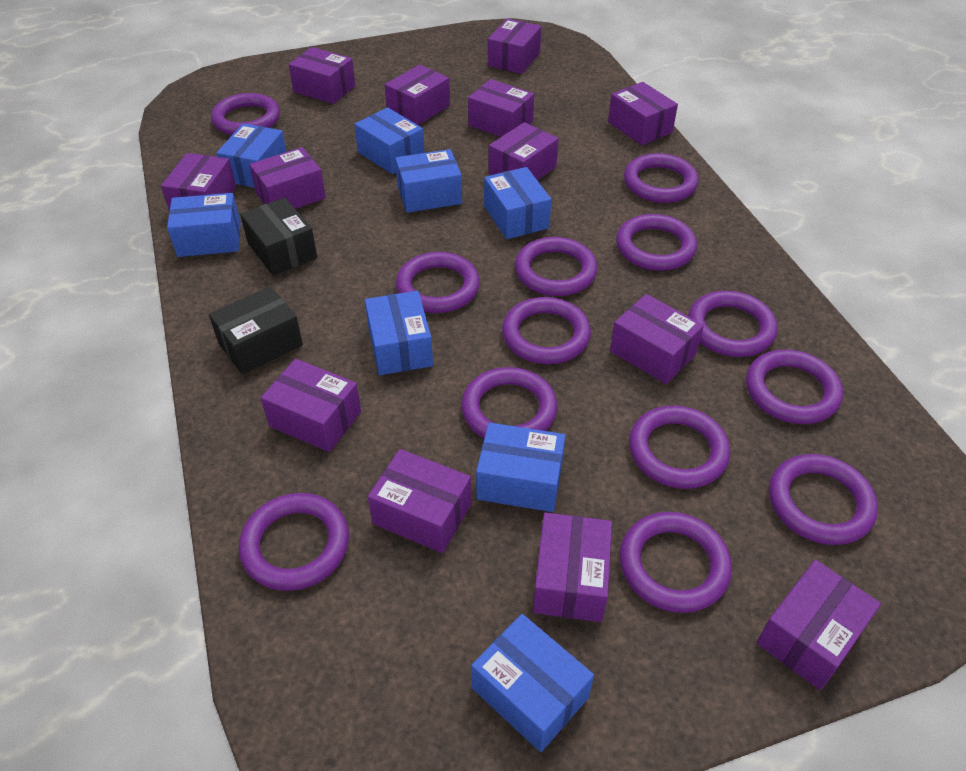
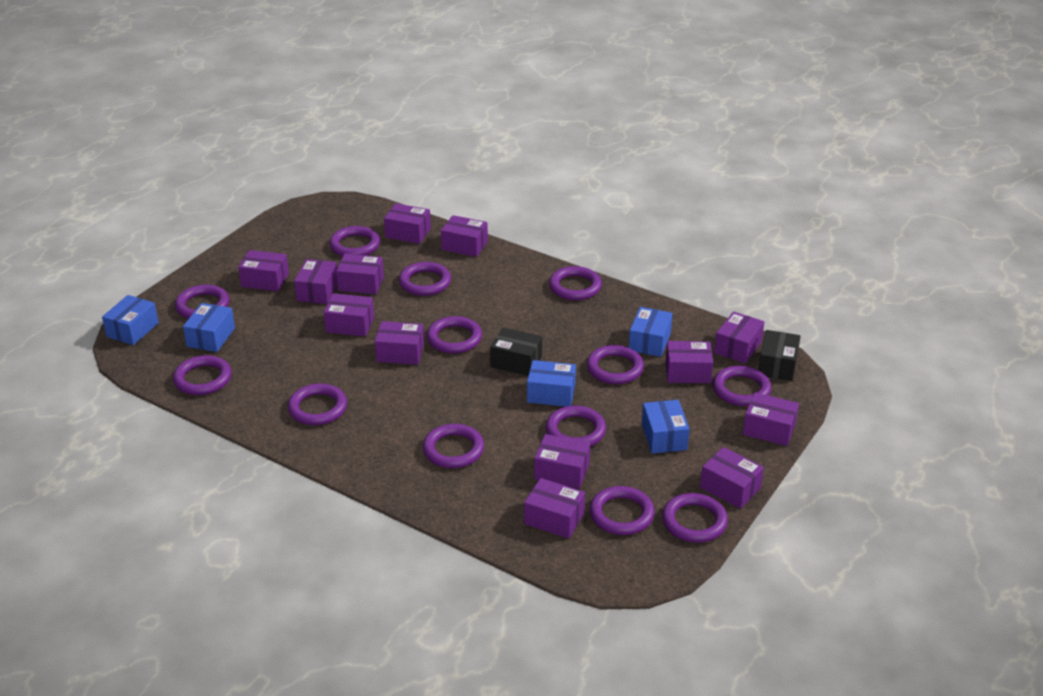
blue box: 8 -> 5

